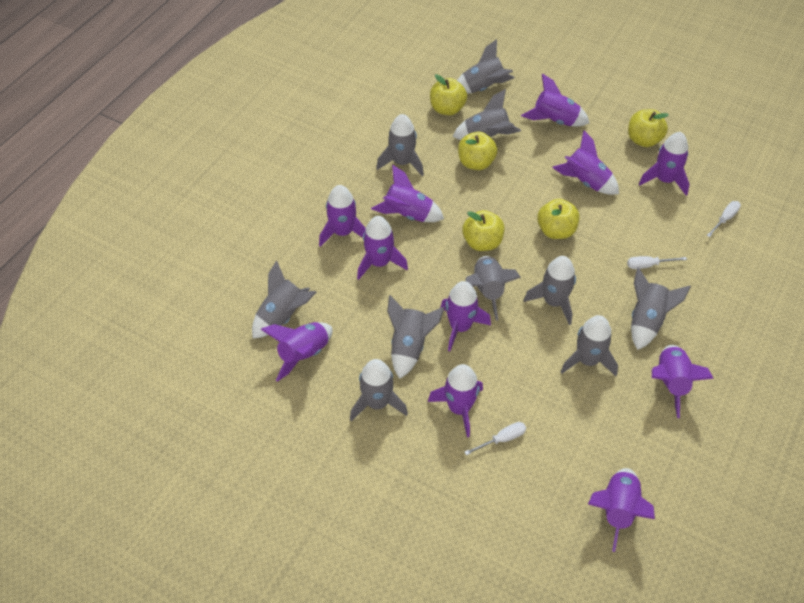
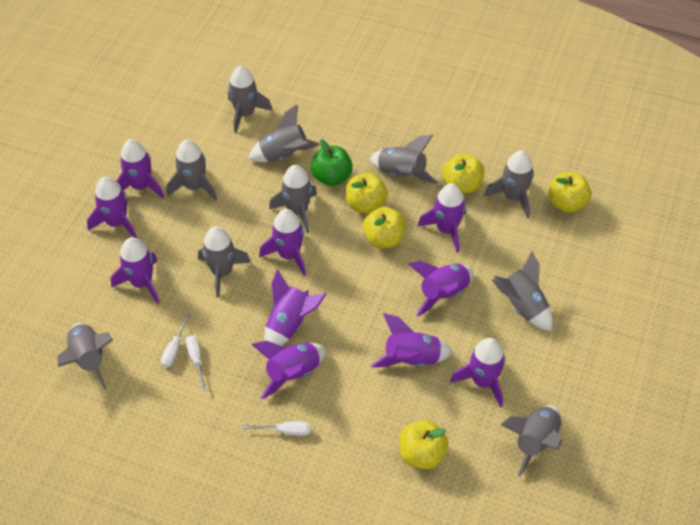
green apple: 0 -> 1
purple rocket: 11 -> 10

